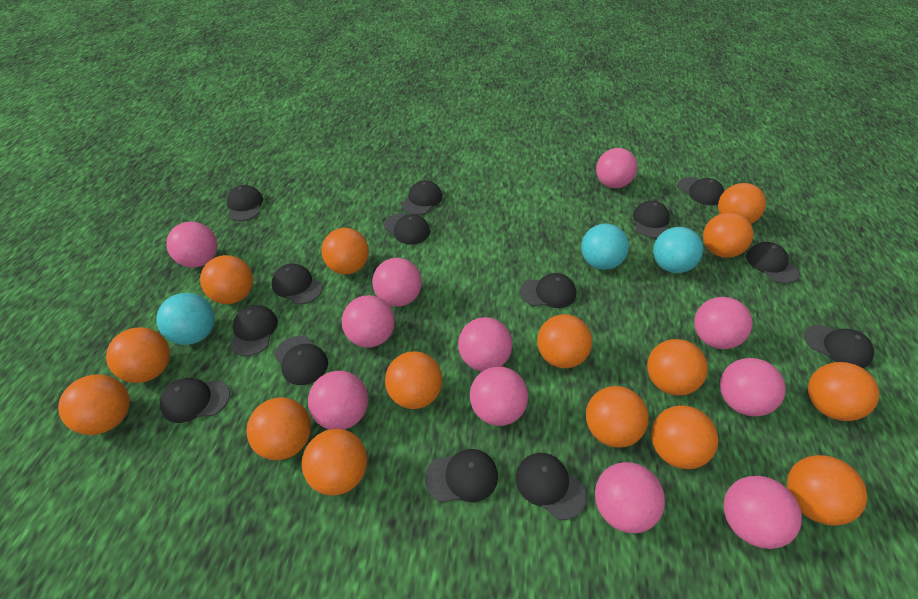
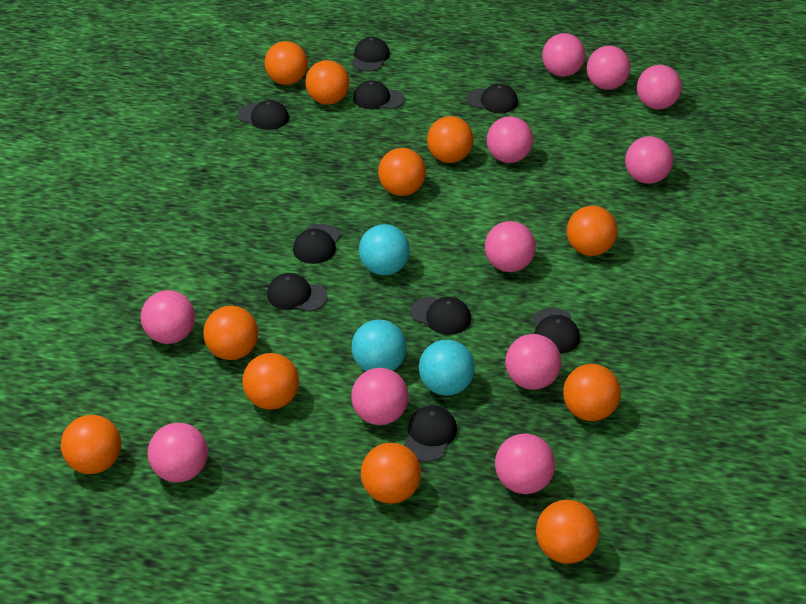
black cap: 14 -> 9
orange ball: 15 -> 11

